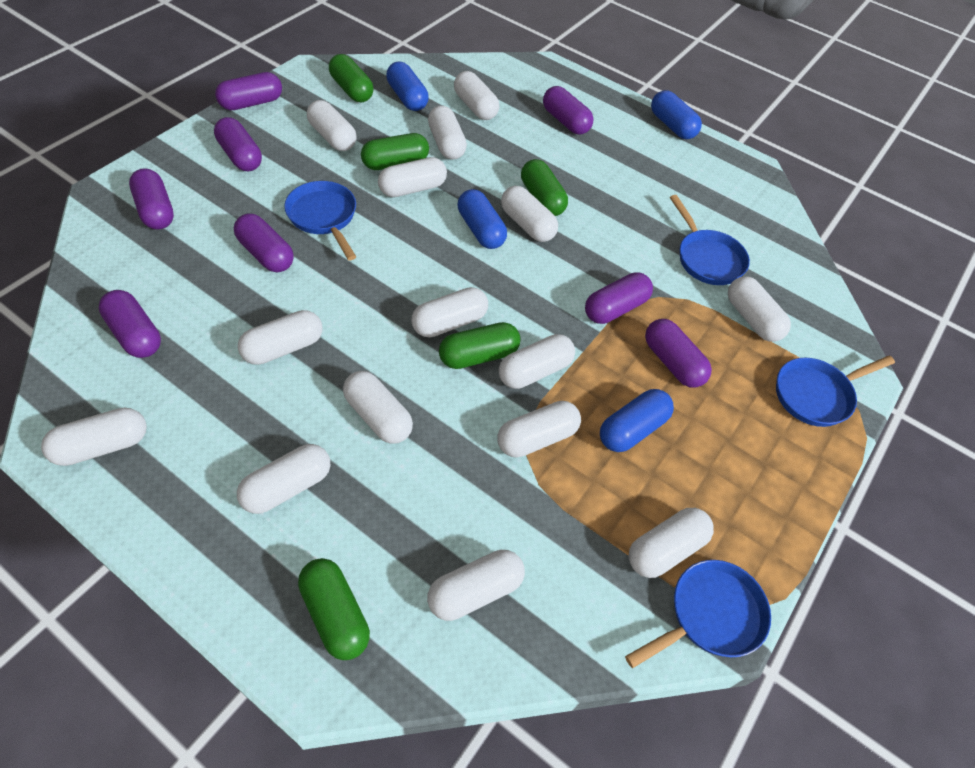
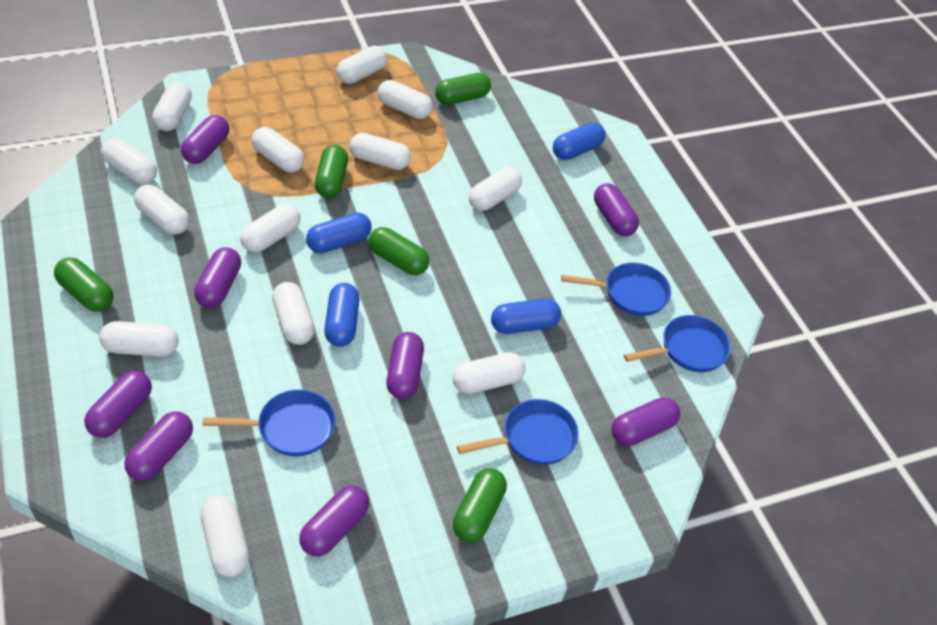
white capsule: 15 -> 13

